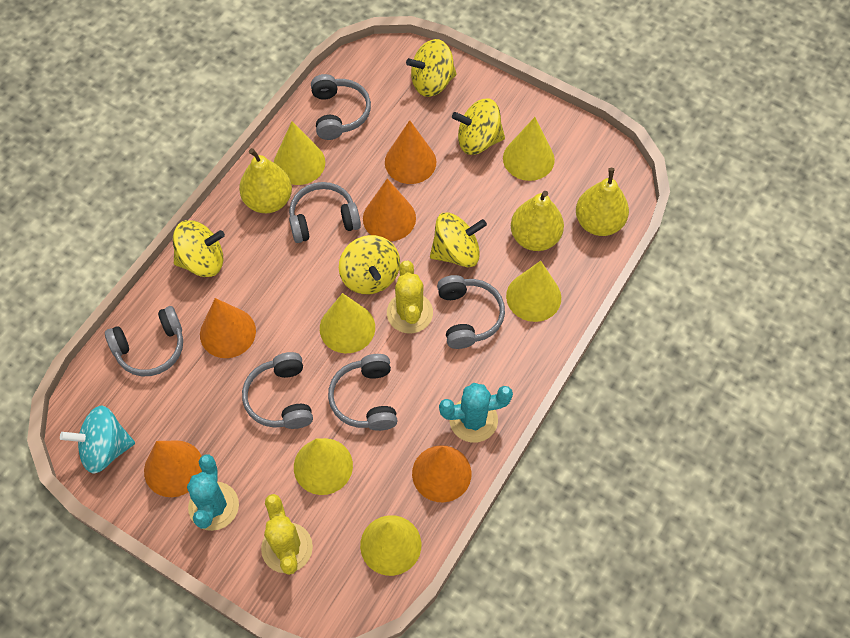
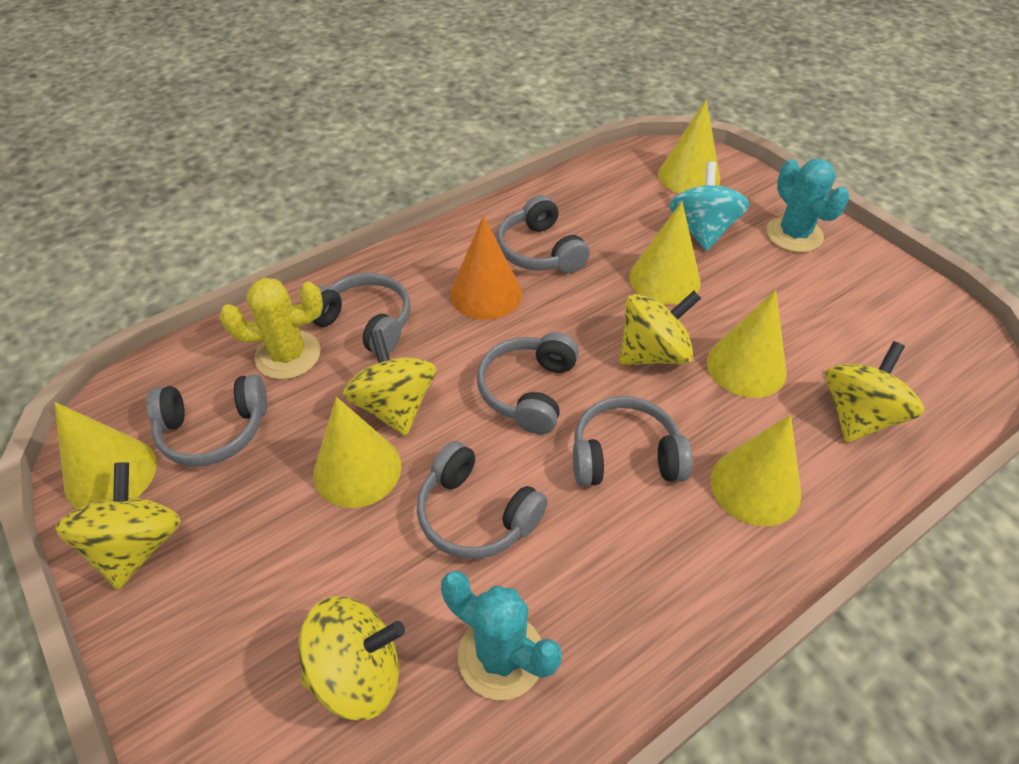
orange cone: 5 -> 1
yellow cactus: 2 -> 1
yellow pear: 3 -> 0

